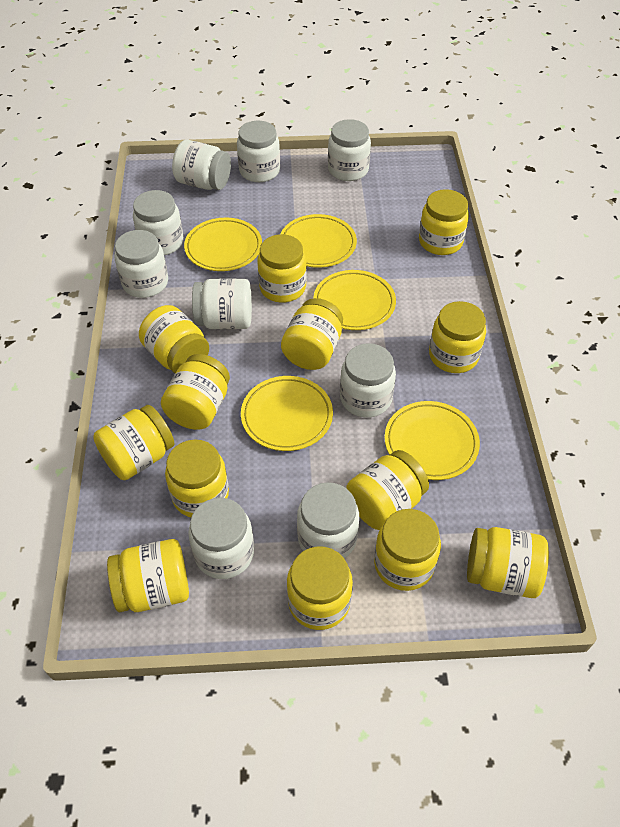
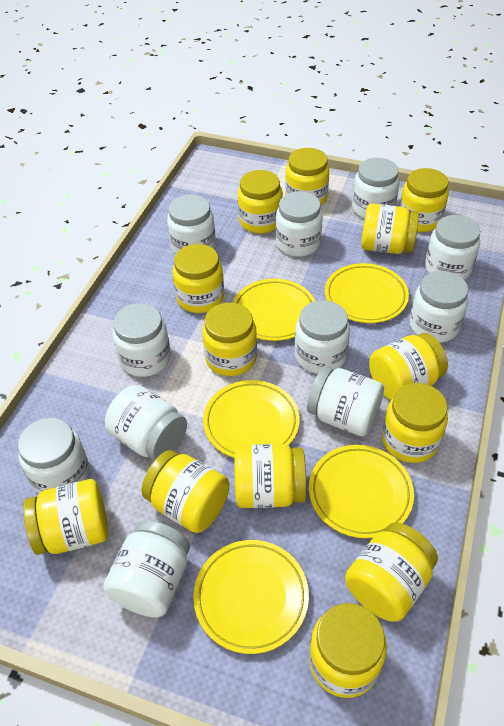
white jar: 9 -> 11

